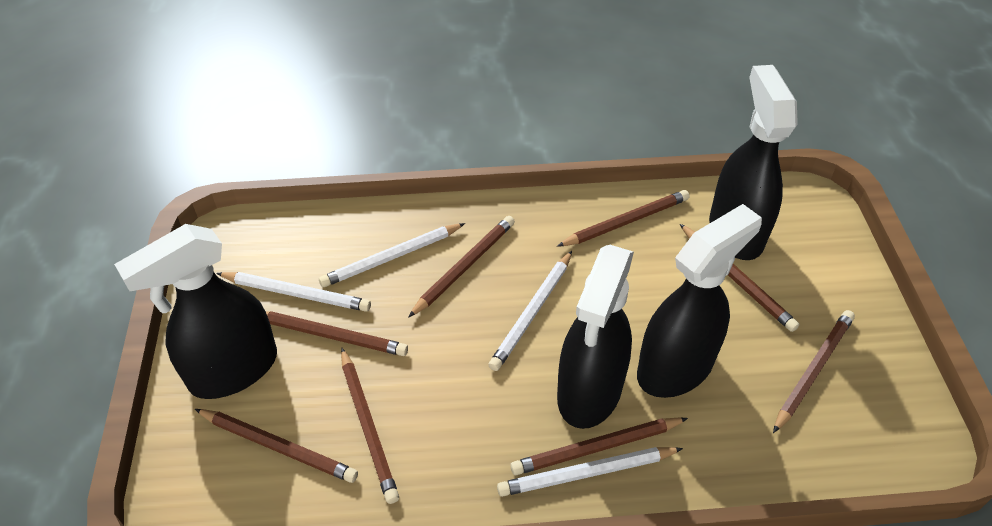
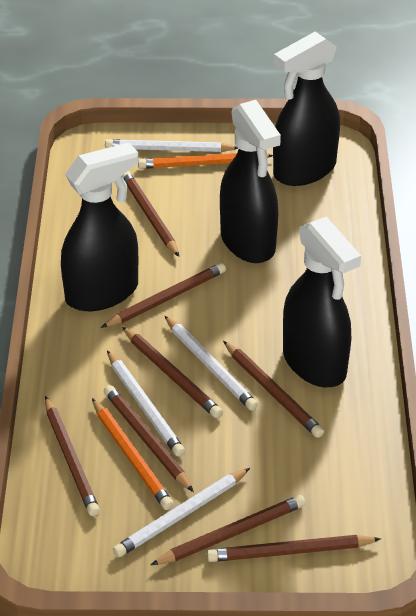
orange pencil: 0 -> 2

